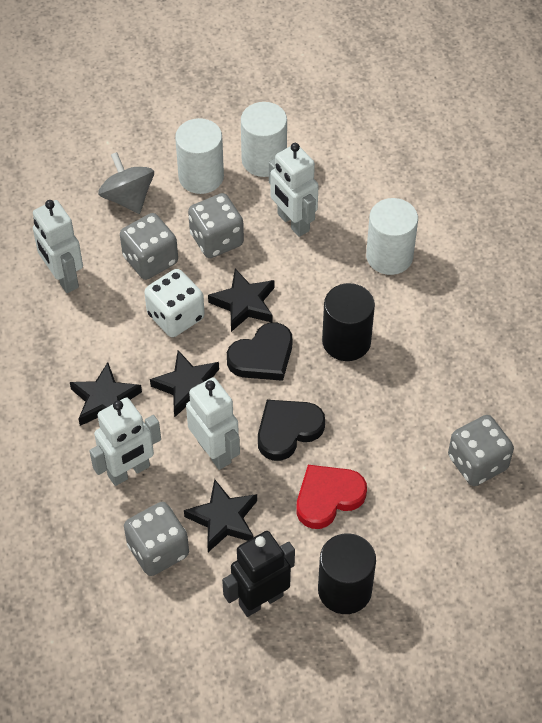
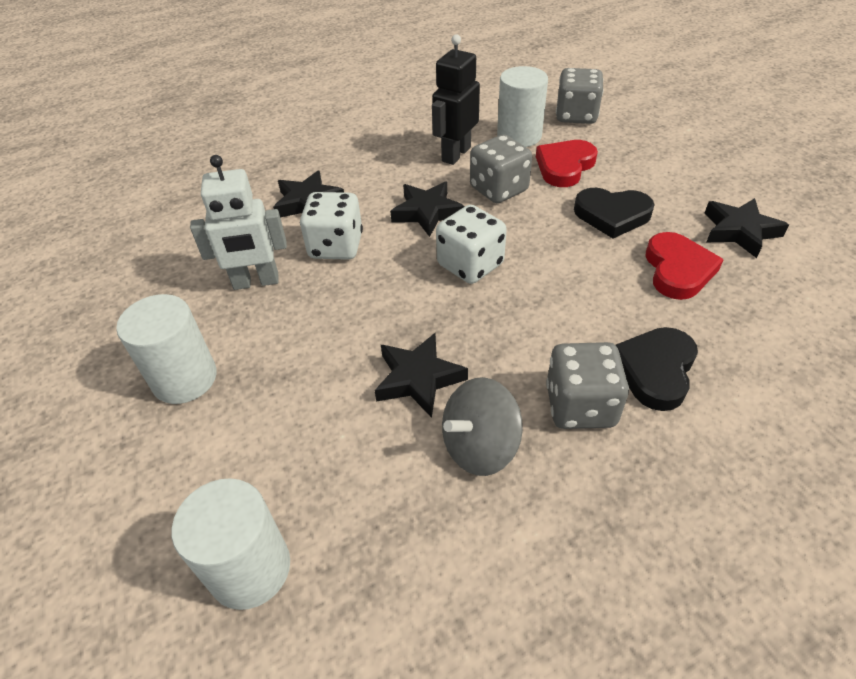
black cylinder: 2 -> 0
grey dice: 4 -> 3
red heart: 1 -> 2
white dice: 1 -> 2
white robot: 4 -> 1

